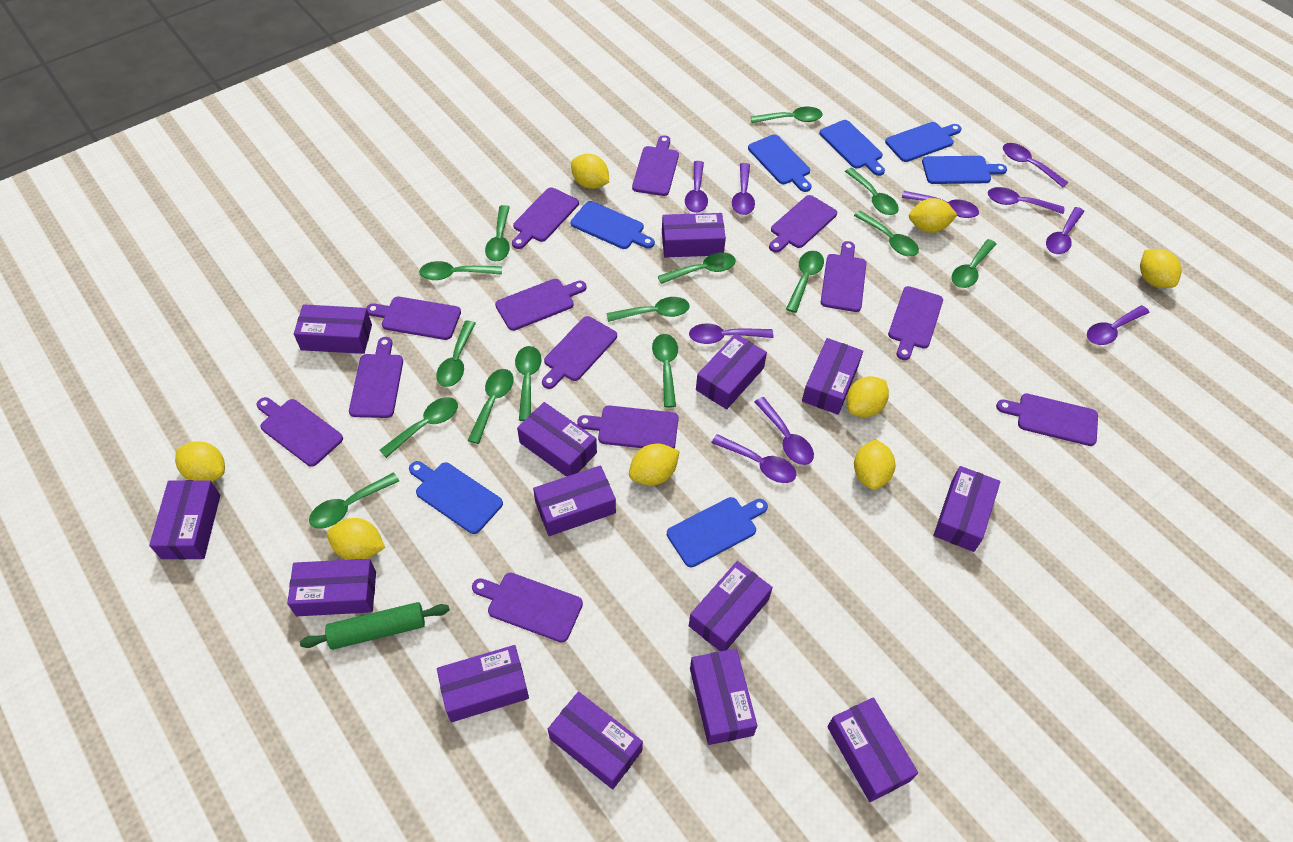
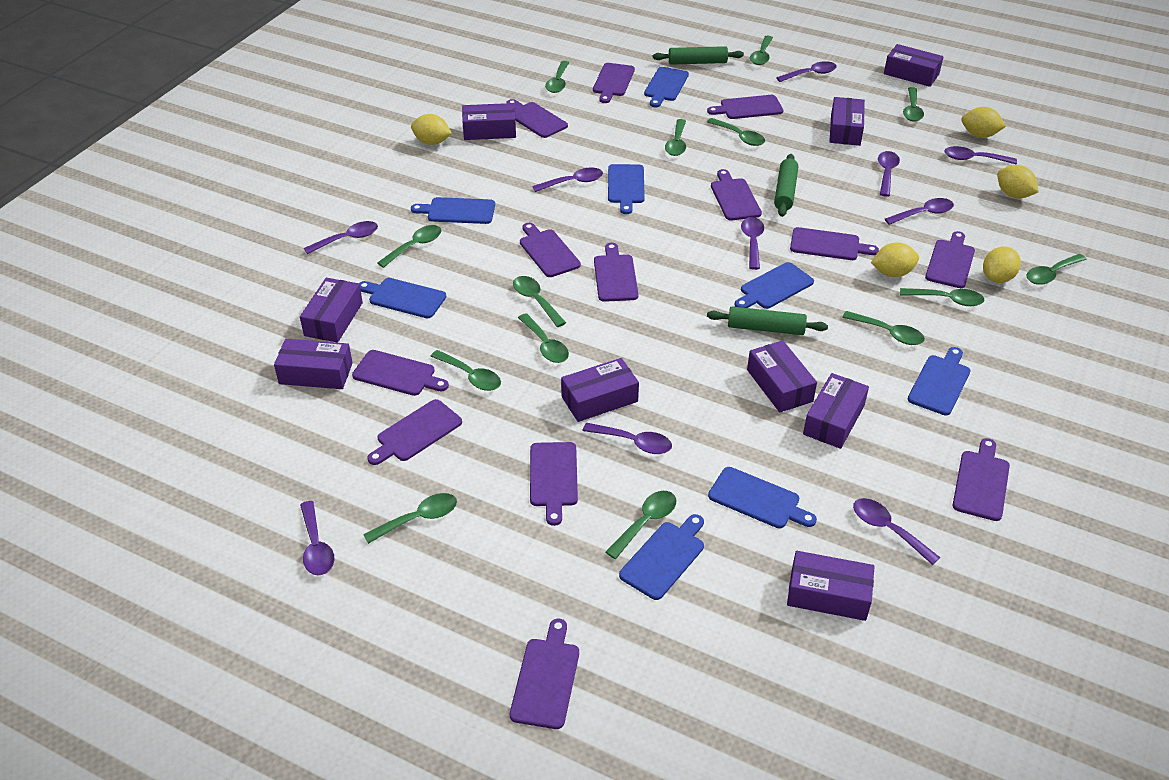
blue cutting board: 7 -> 8
green rolling pin: 1 -> 3
green spoon: 15 -> 14
purple box: 14 -> 9
yellow lemon: 8 -> 5

